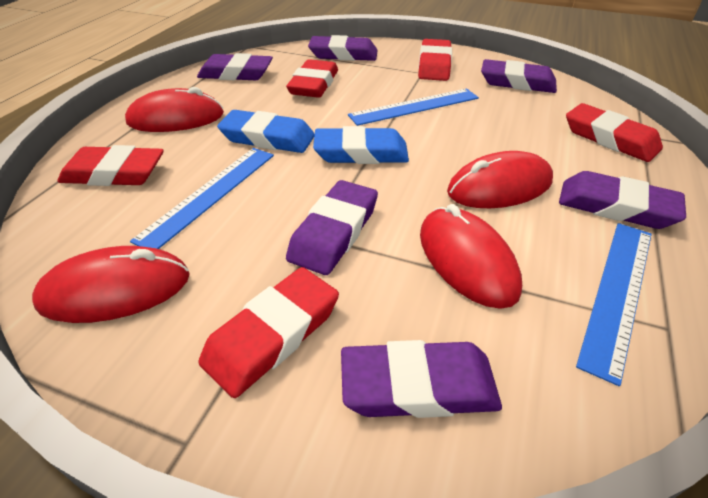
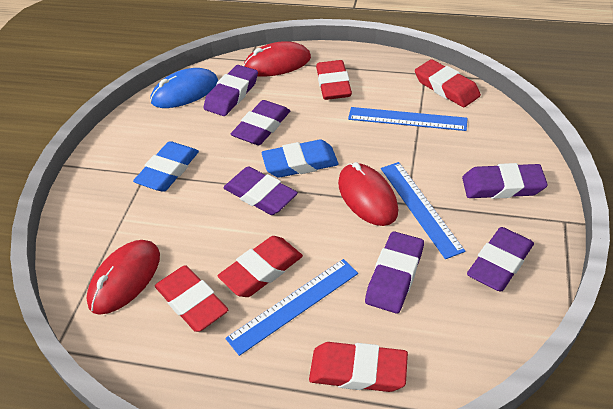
blue mouse: 0 -> 1
red mouse: 4 -> 3

